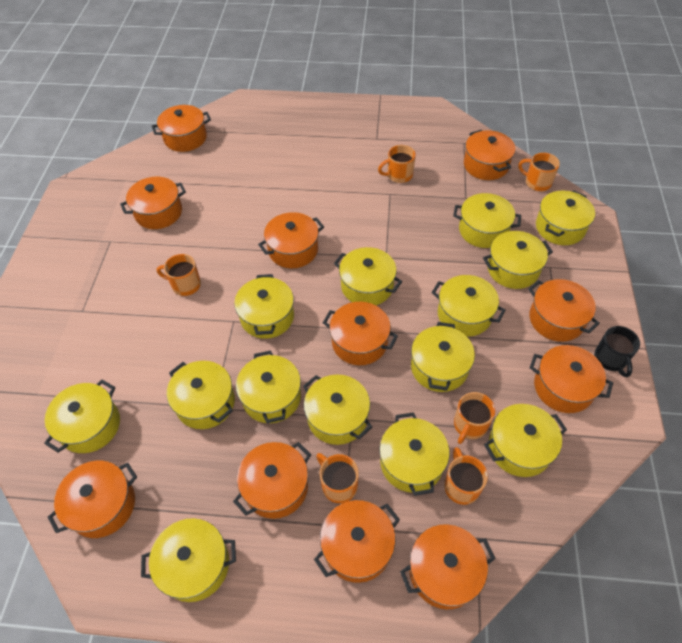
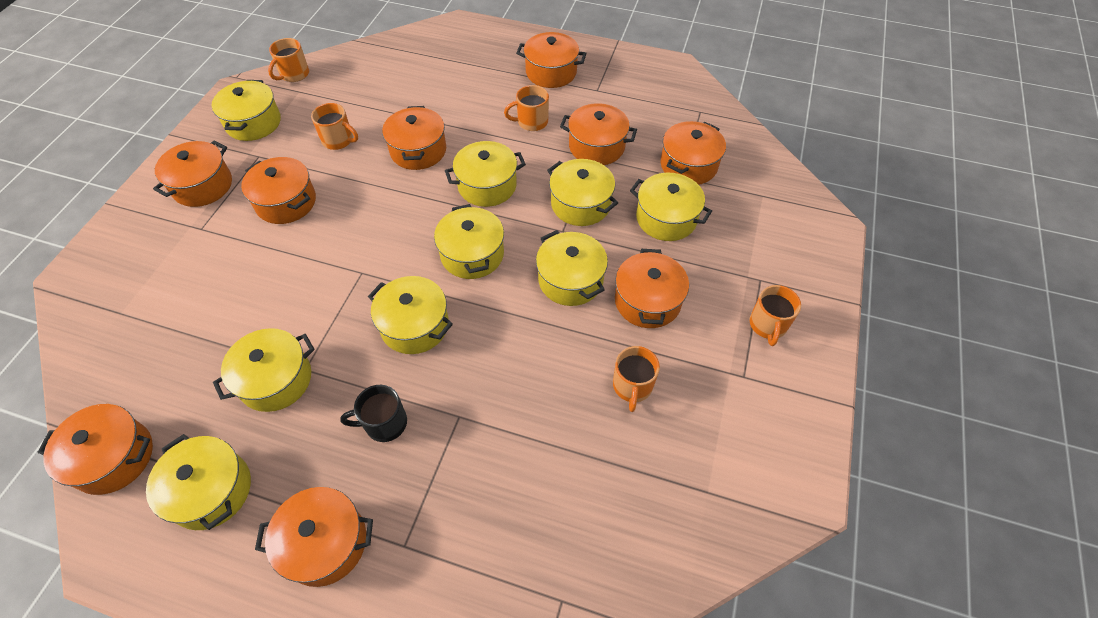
orange mug: 6 -> 5
orange pot: 11 -> 9
yellow pot: 14 -> 9

